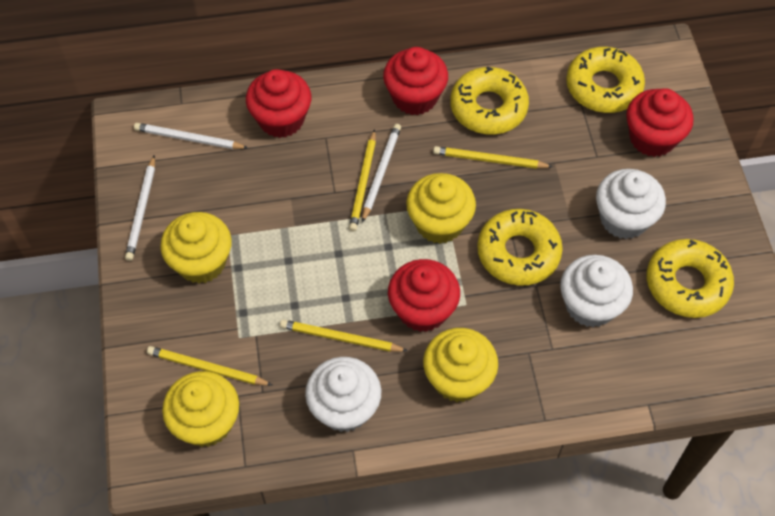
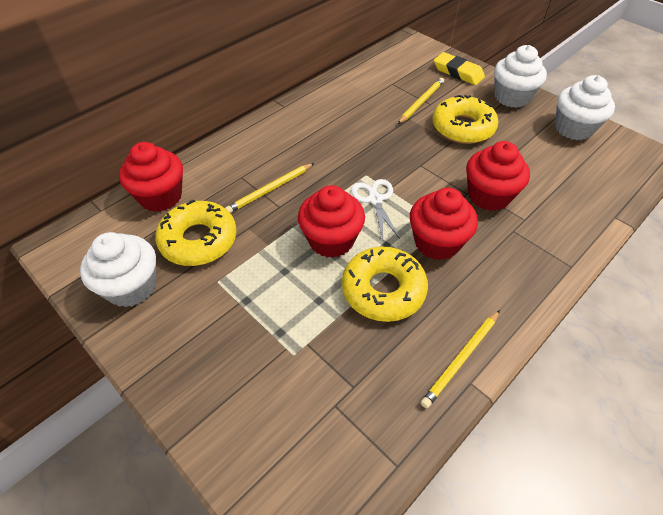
white pencil: 3 -> 0
white scissors: 0 -> 1
yellow cupcake: 4 -> 0
yellow donut: 4 -> 3
yellow eraser: 0 -> 1
yellow pencil: 4 -> 3

